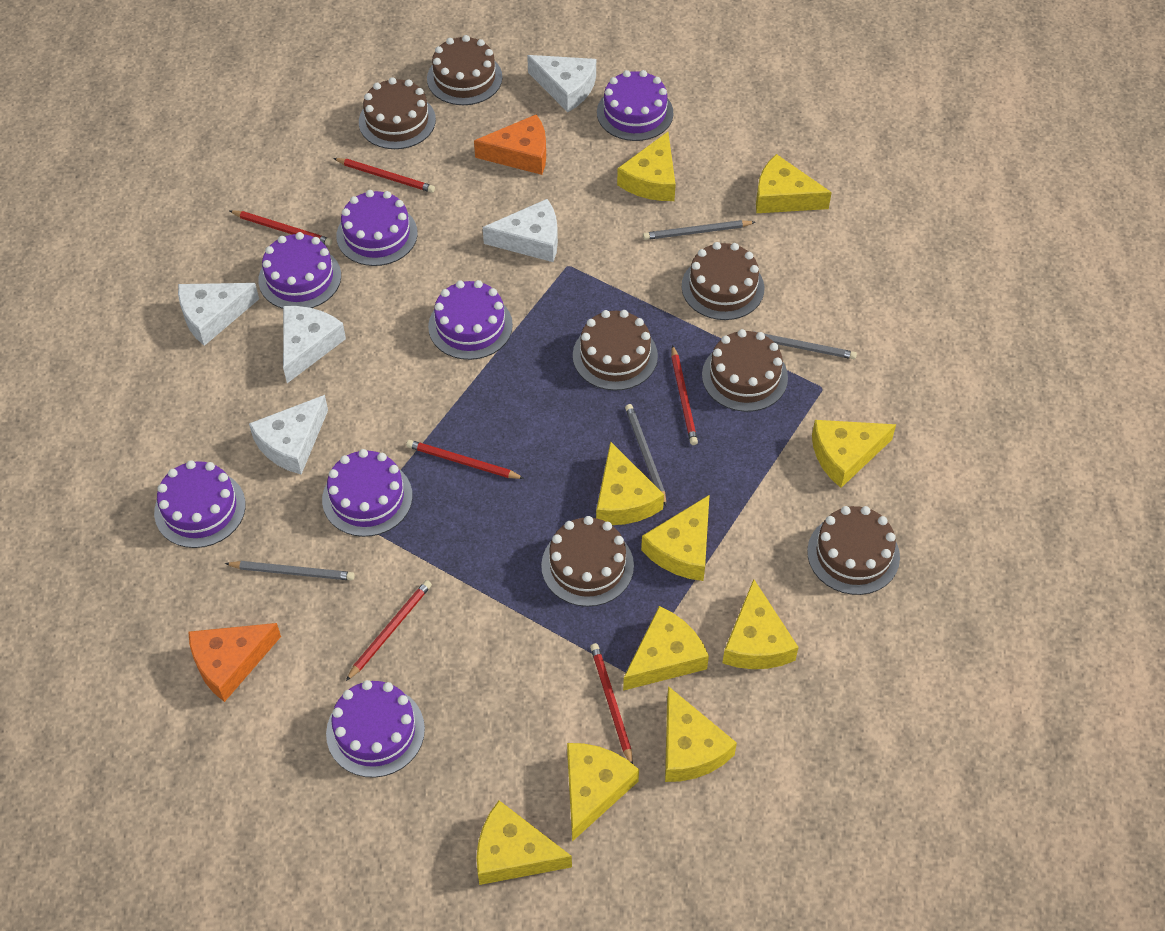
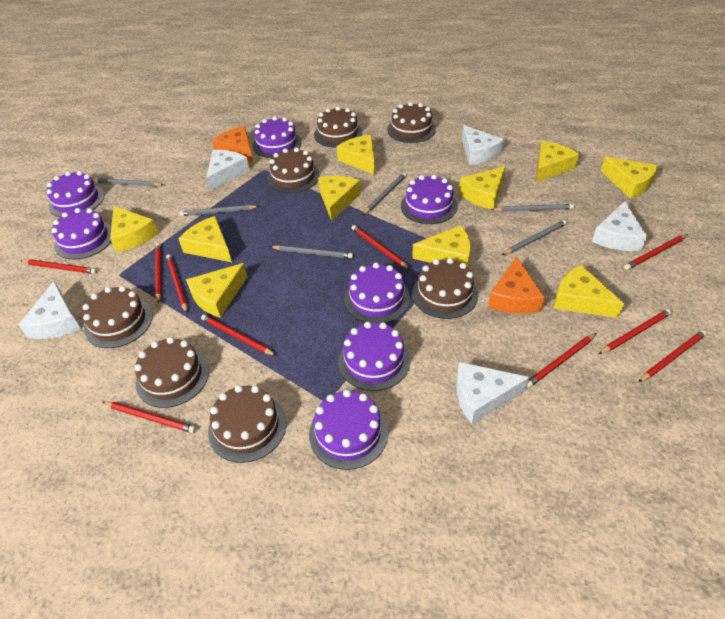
grey pencil: 4 -> 6
red pencil: 6 -> 10

